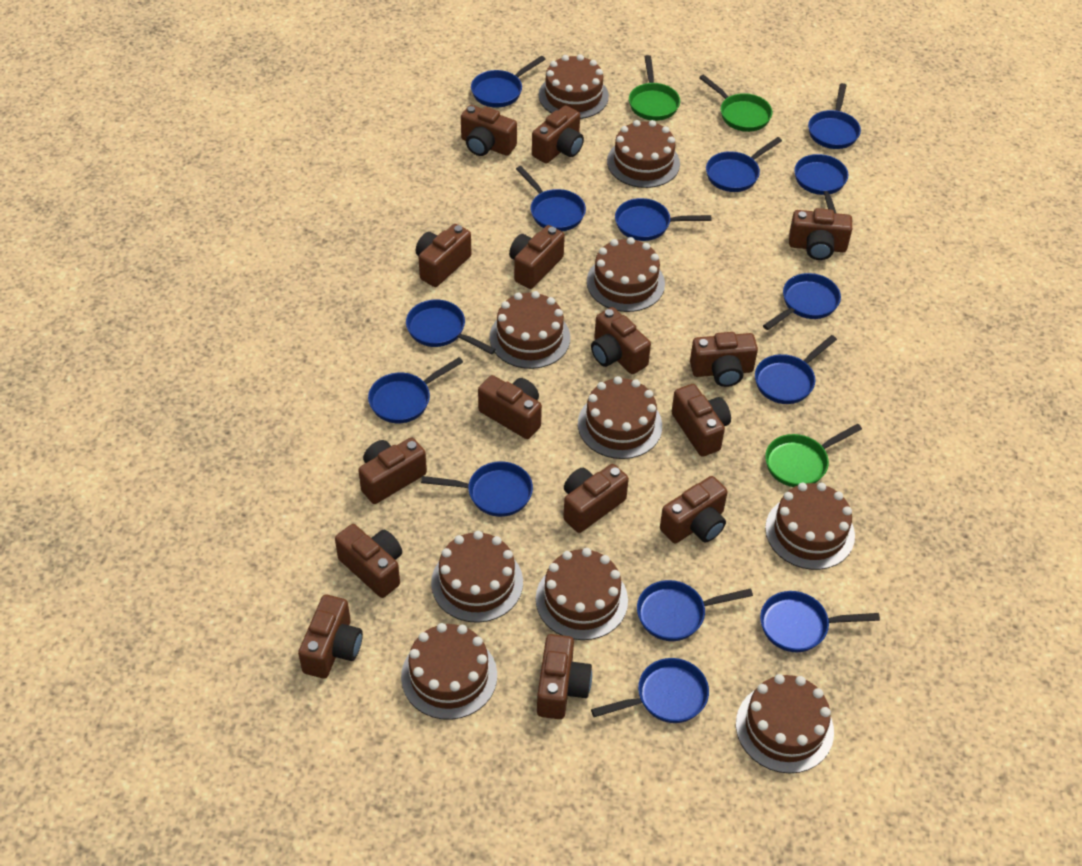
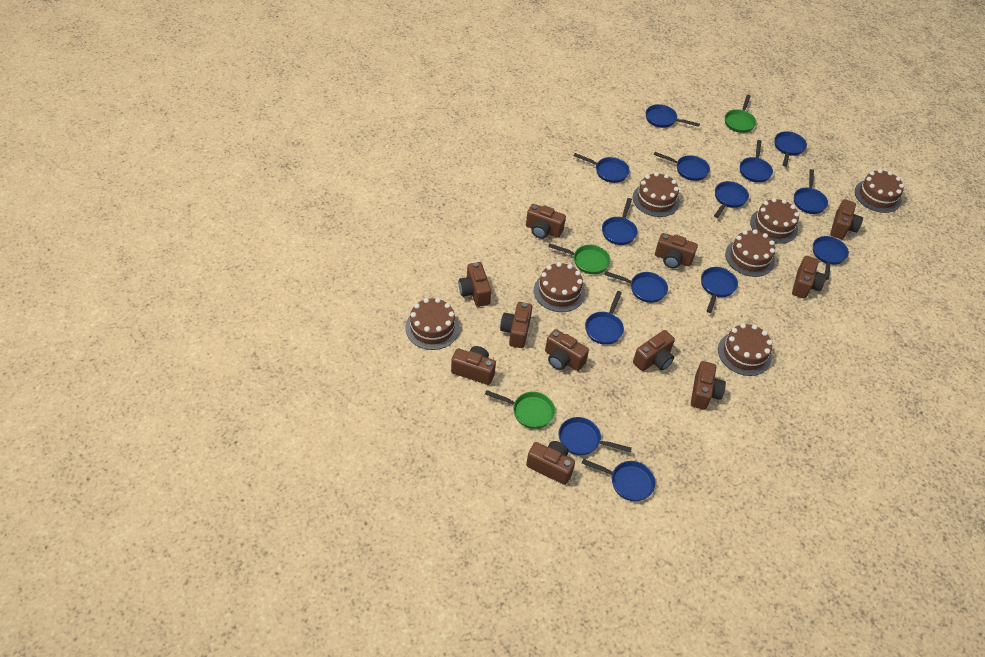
brown cake: 10 -> 7
brown camera: 15 -> 11

